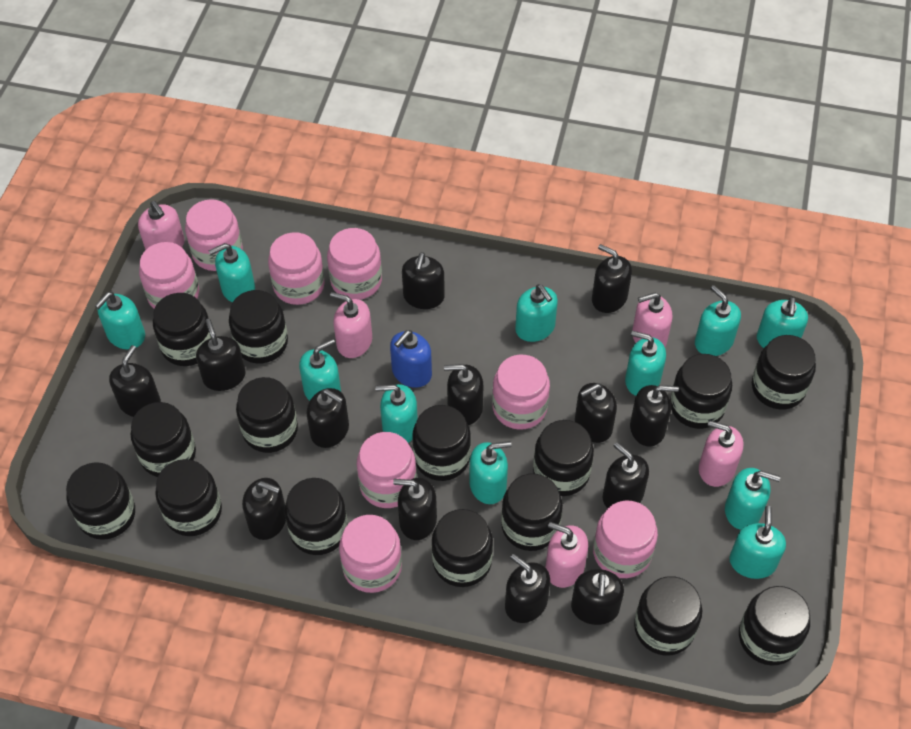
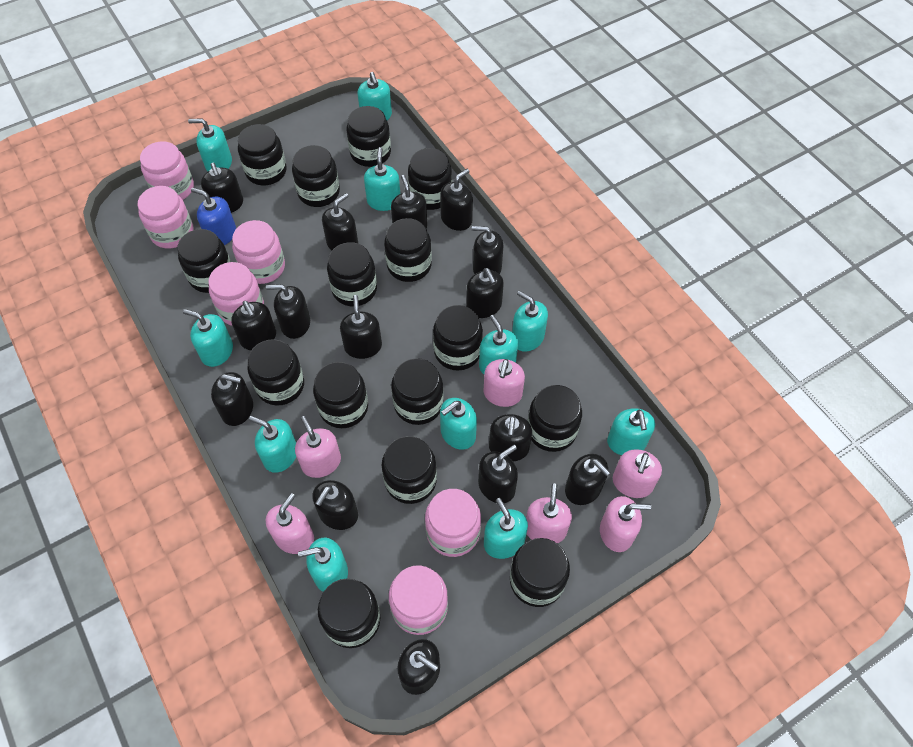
black soap dispenser: 13 -> 15
pink jar: 8 -> 6
pink soap dispenser: 5 -> 6

